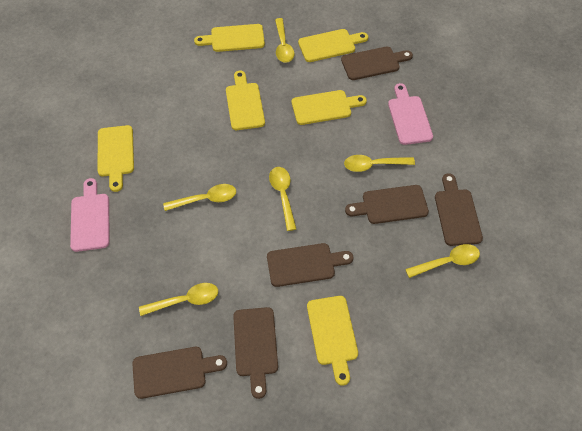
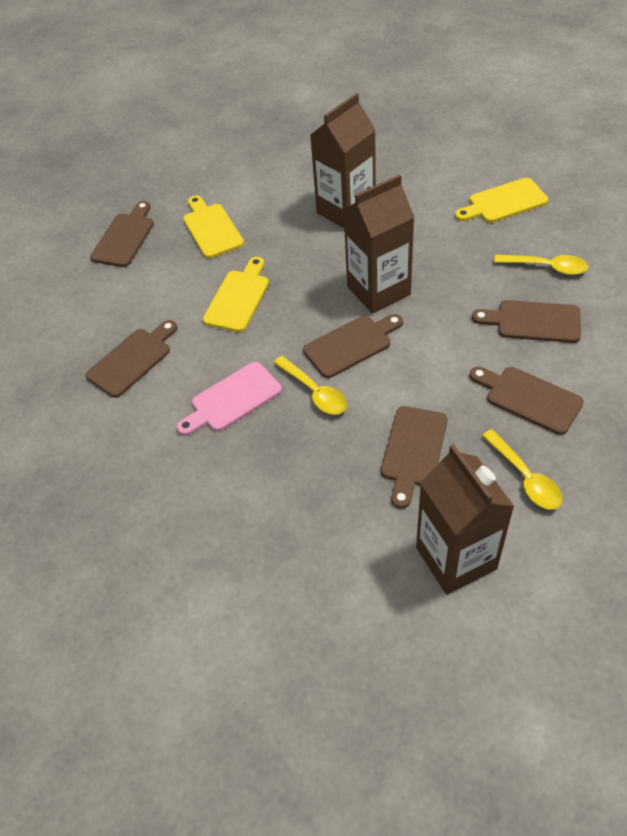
brown carton: 0 -> 3
pink cutting board: 2 -> 1
yellow cutting board: 6 -> 3
yellow spoon: 6 -> 3

